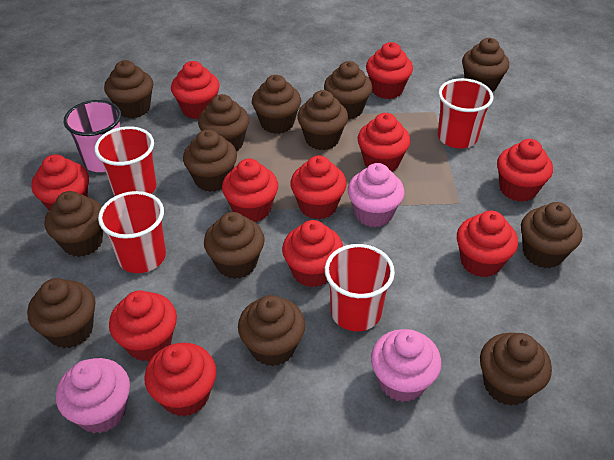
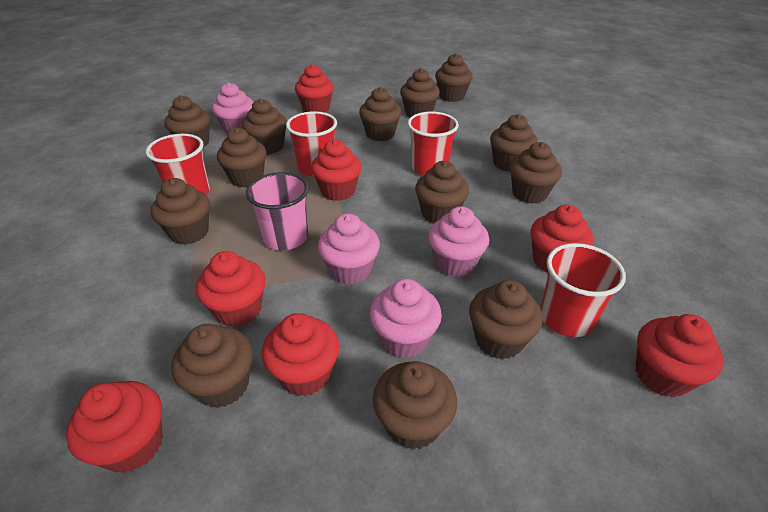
pink cupcake: 3 -> 4
red cupcake: 11 -> 7

